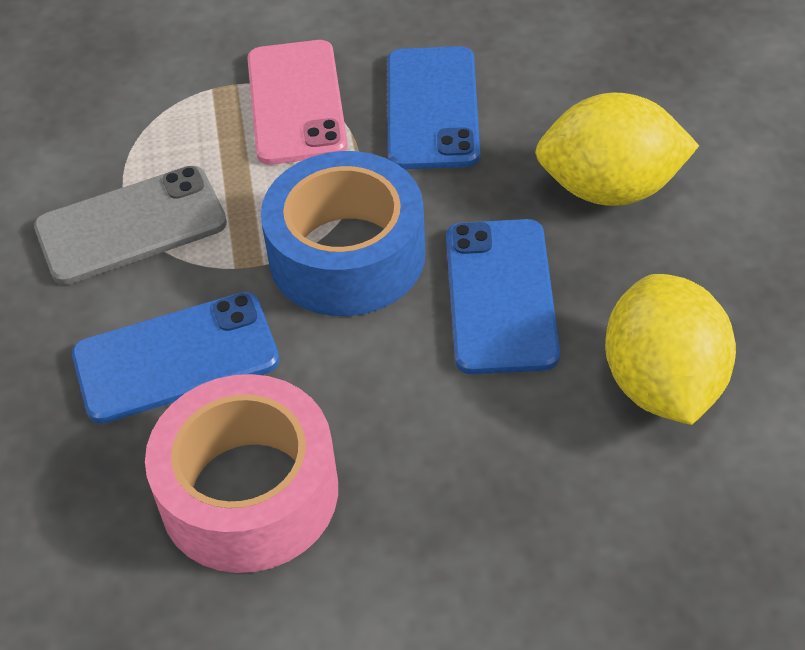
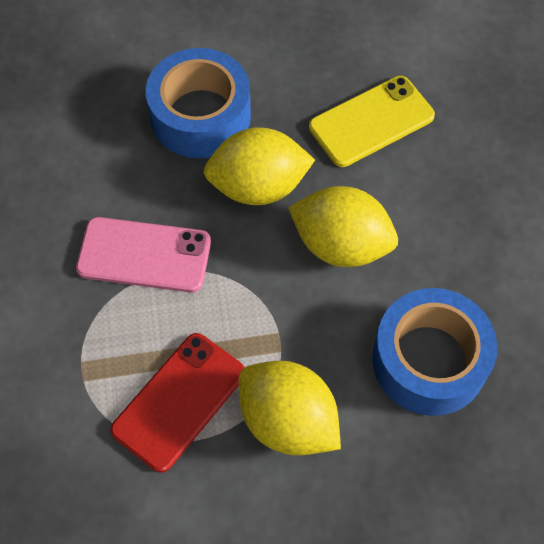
blue phone: 3 -> 0
blue tape: 1 -> 2
grey phone: 1 -> 0
pink tape: 1 -> 0
red phone: 0 -> 1
yellow lemon: 2 -> 3
yellow phone: 0 -> 1

